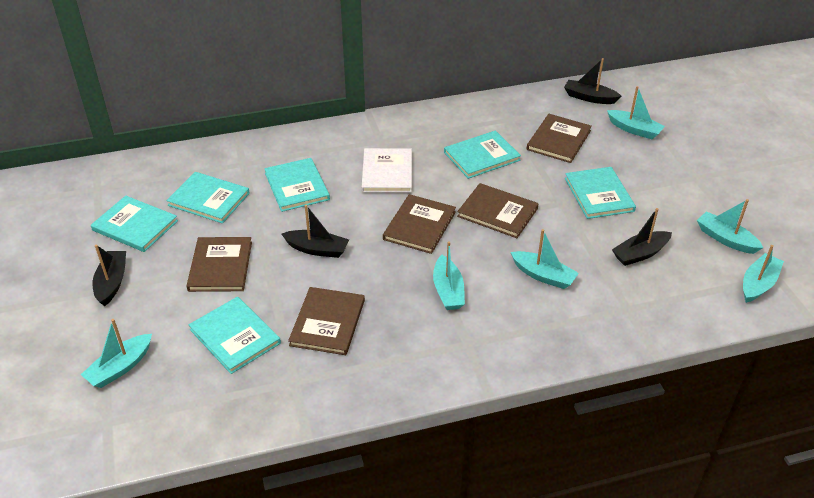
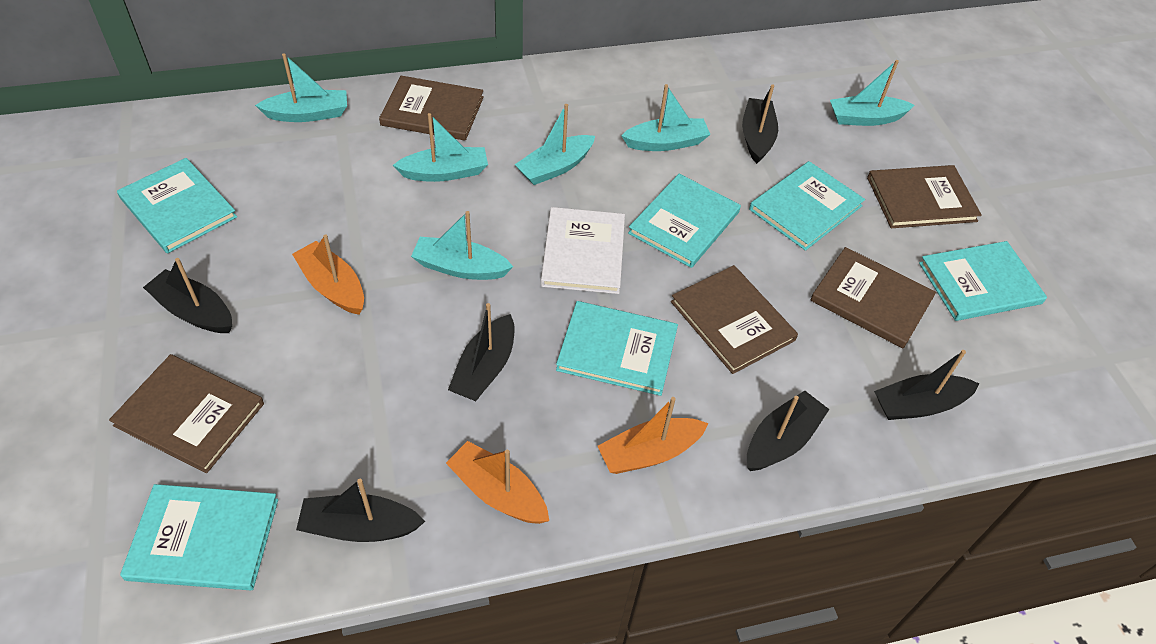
black boat: 4 -> 6
orange boat: 0 -> 3

